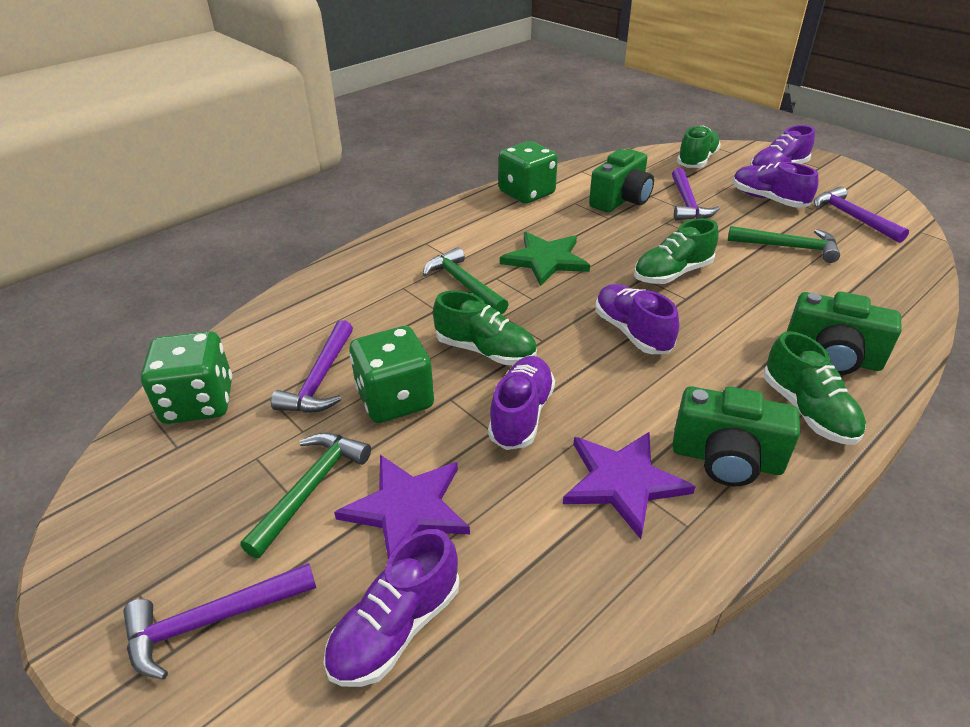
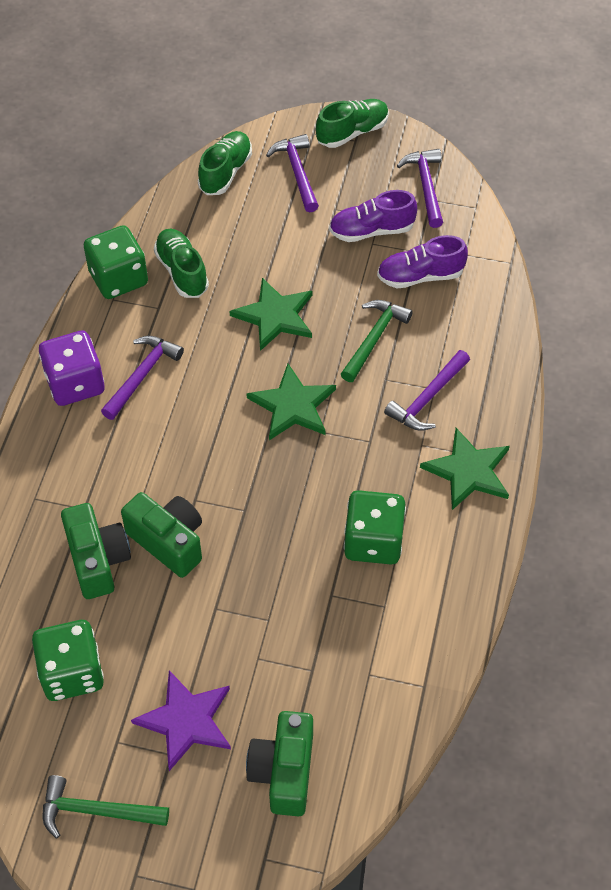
green hammer: 3 -> 2
green shoe: 4 -> 3
green star: 1 -> 3
purple dice: 0 -> 1
purple shoe: 5 -> 2
purple star: 2 -> 1

